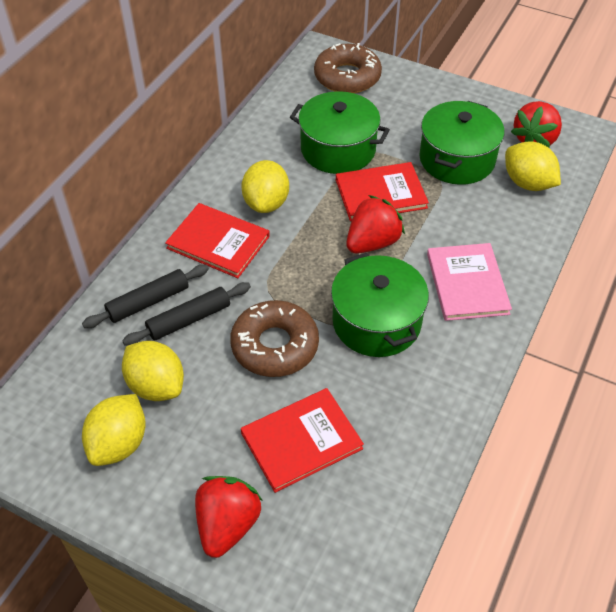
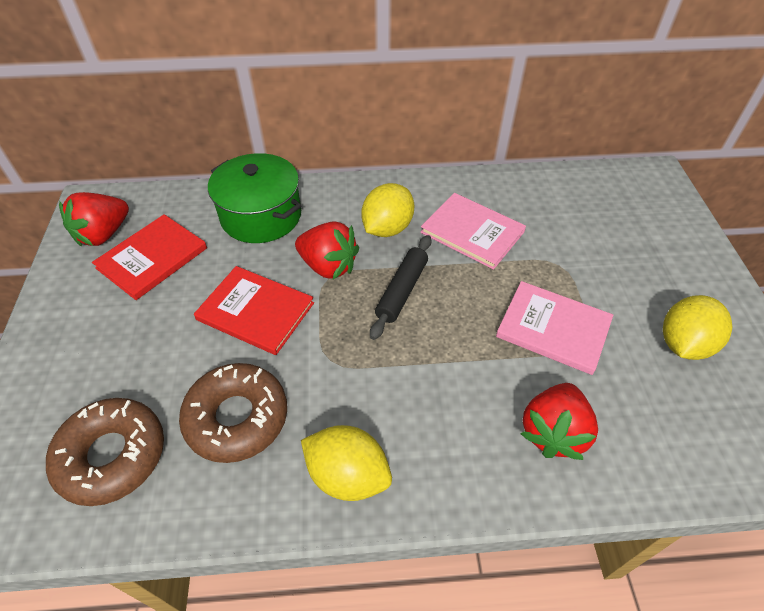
black rolling pin: 2 -> 1
green pot: 3 -> 1
pink book: 1 -> 2
red book: 3 -> 2
yellow lemon: 4 -> 3

